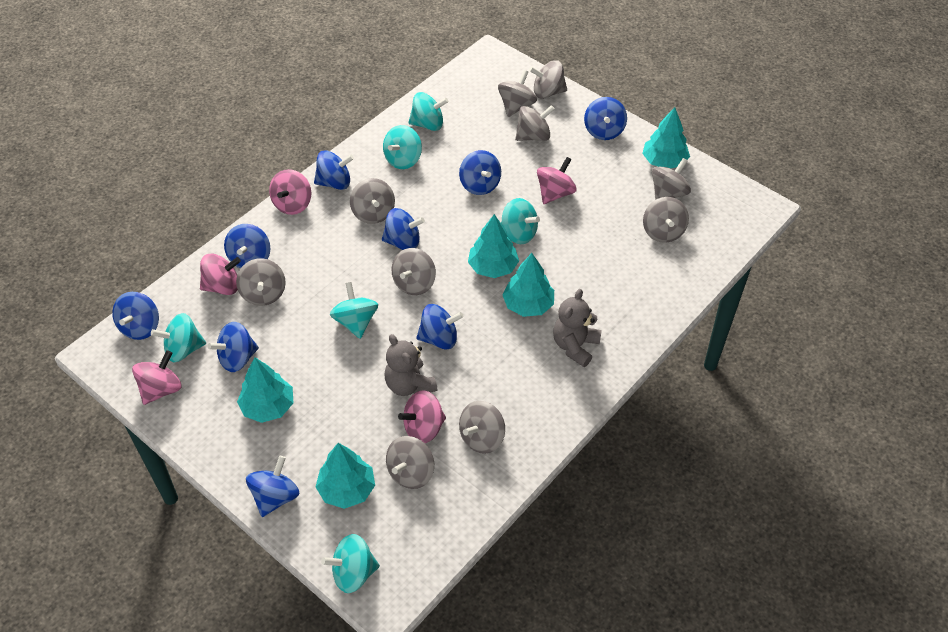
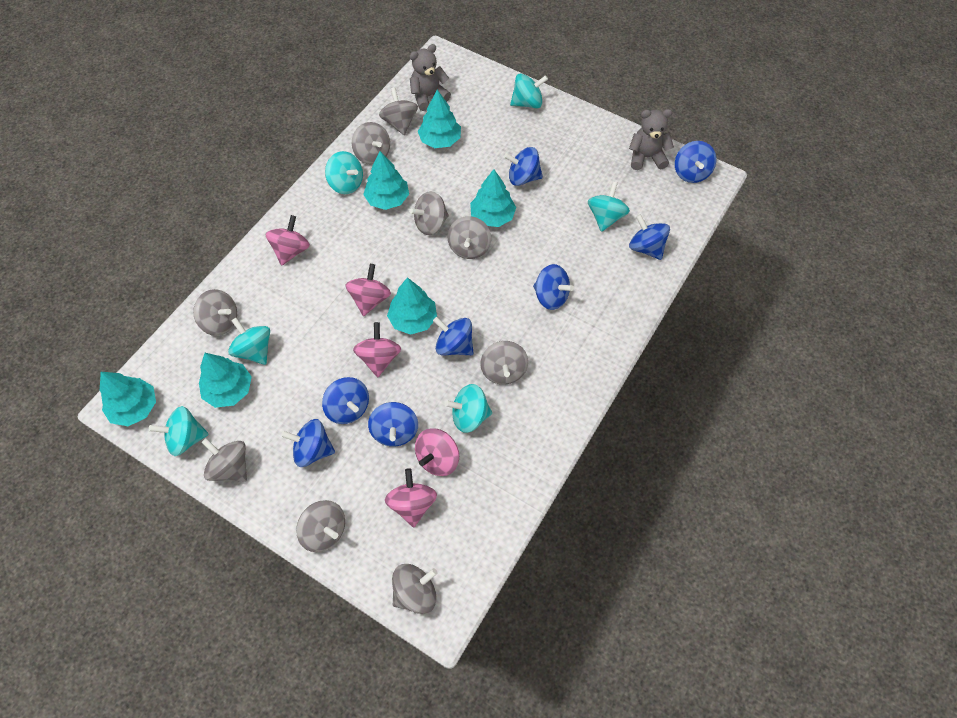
blue spinning top: 9 -> 8
grey spinning top: 10 -> 9
turquoise tree: 5 -> 6

